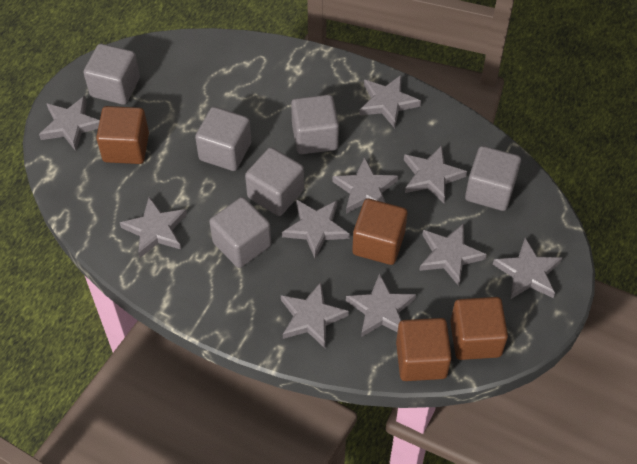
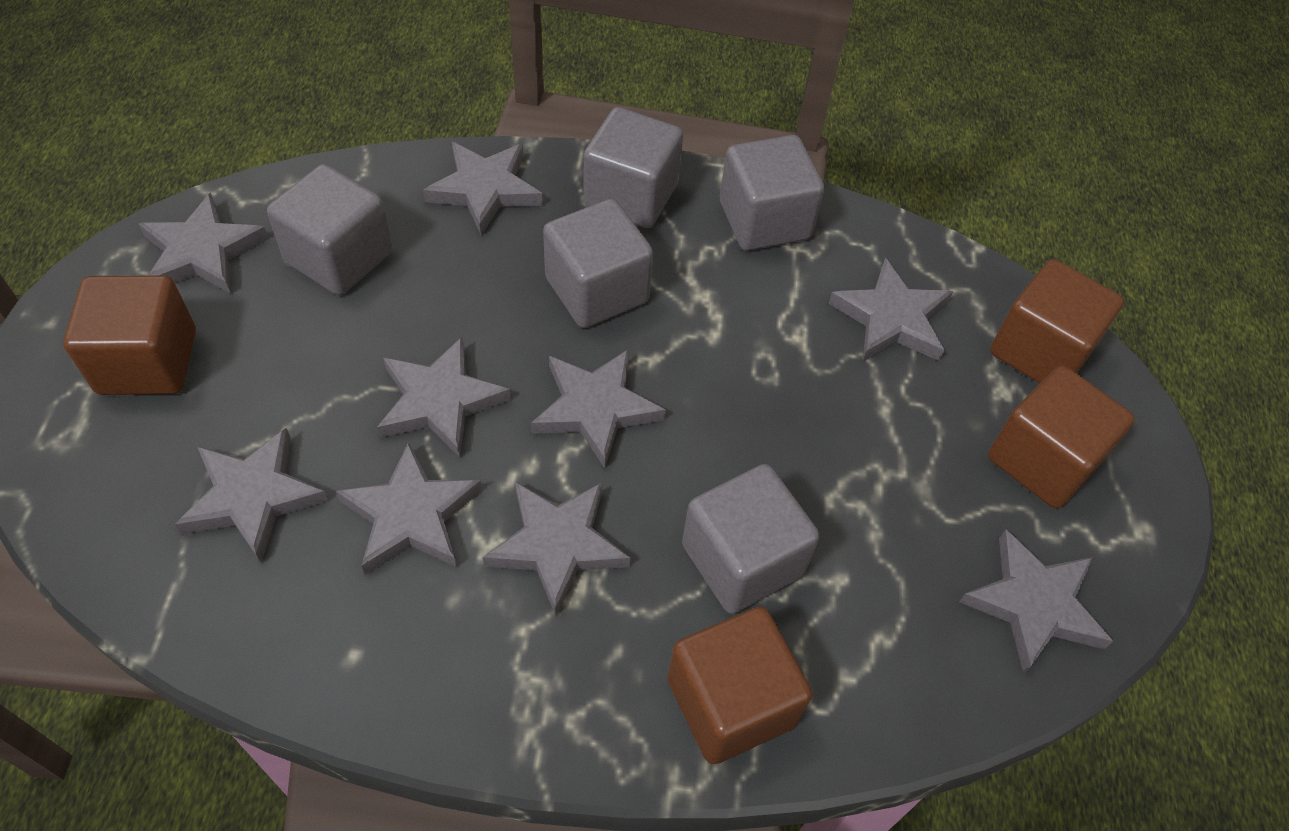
grey cube: 6 -> 5
grey star: 10 -> 9

